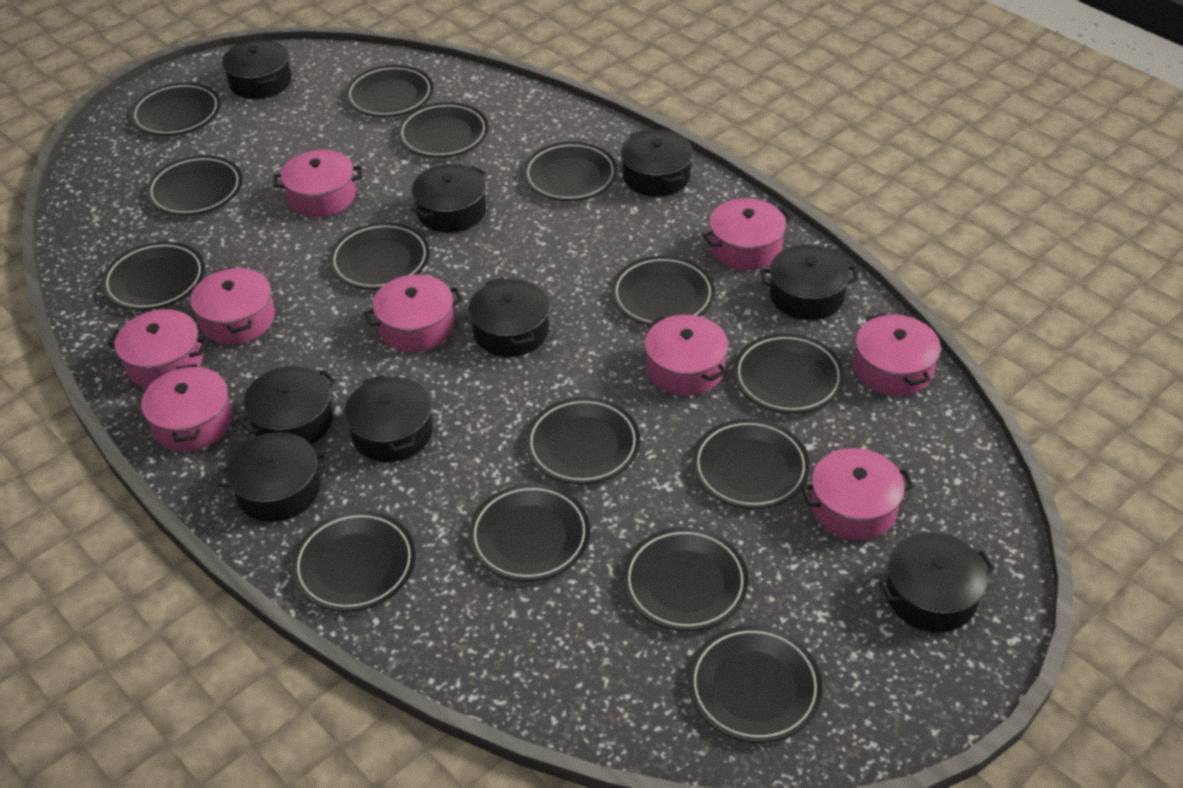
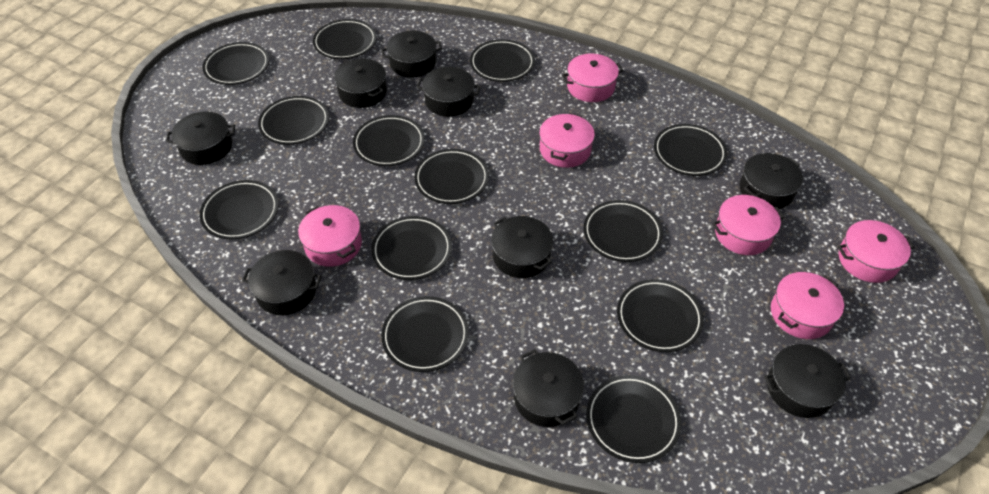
black plate: 15 -> 13
pink pot: 9 -> 6

